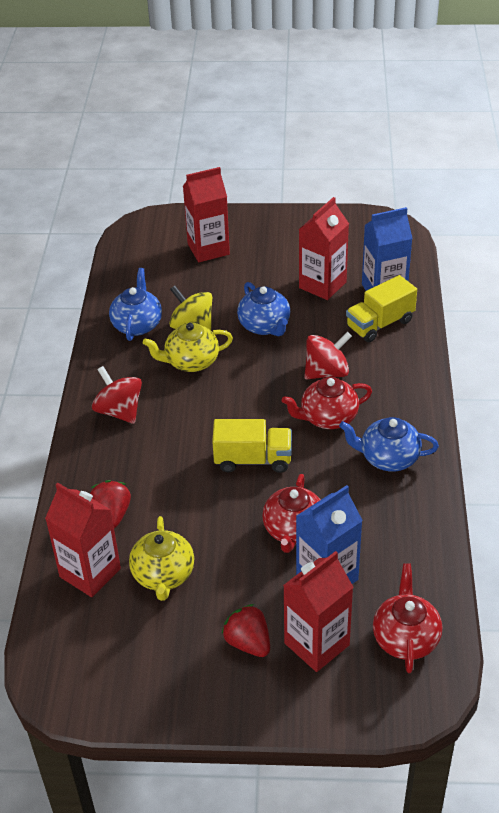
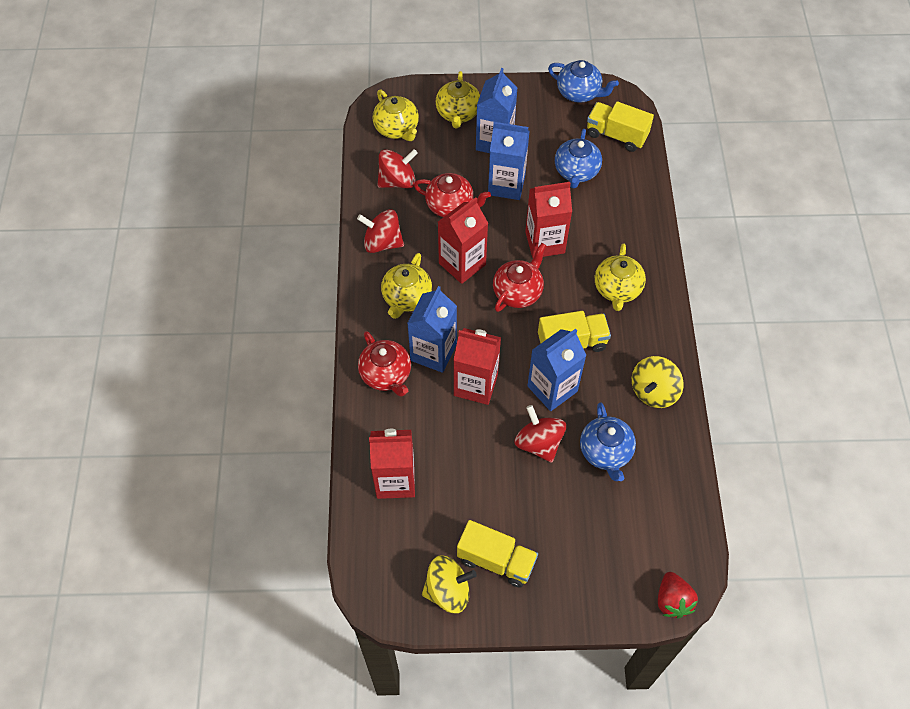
blue carton: 2 -> 4
red spinning top: 2 -> 3
red strawberry: 2 -> 1
yellow spinning top: 1 -> 2
yellow teapot: 2 -> 4
yellow truck: 2 -> 3

